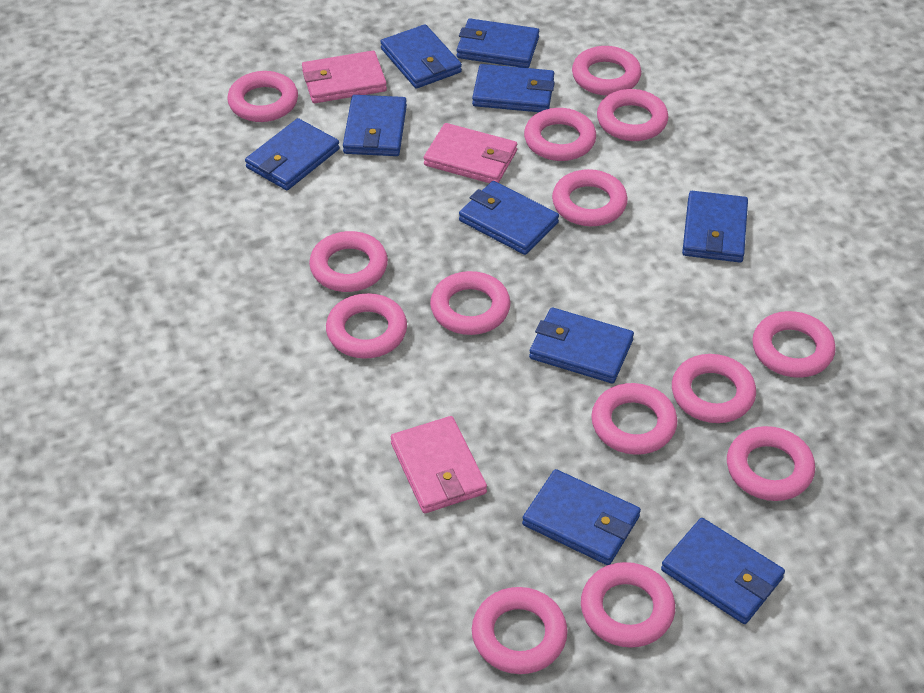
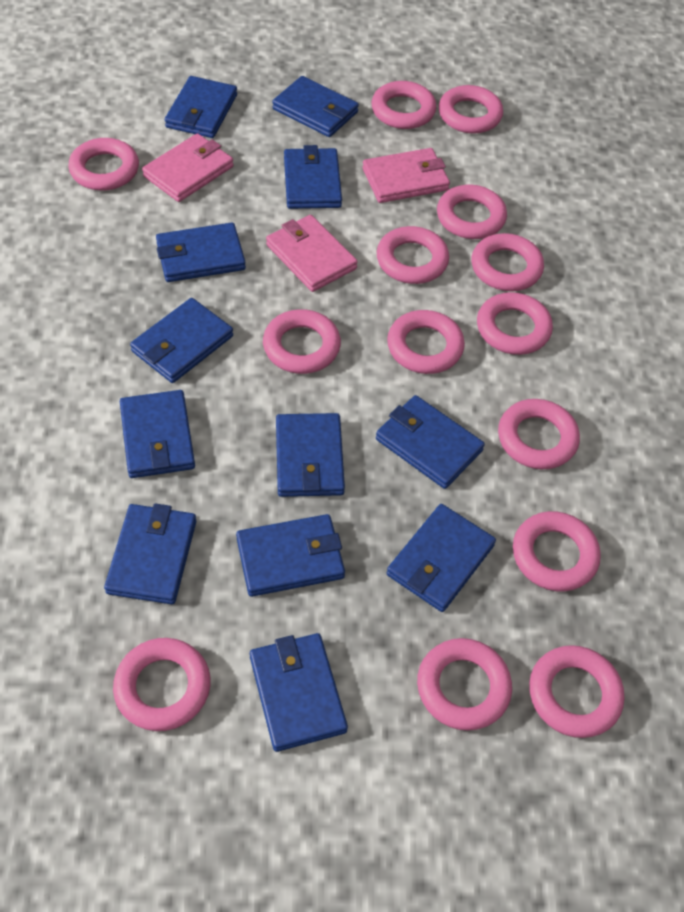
blue wallet: 10 -> 12

